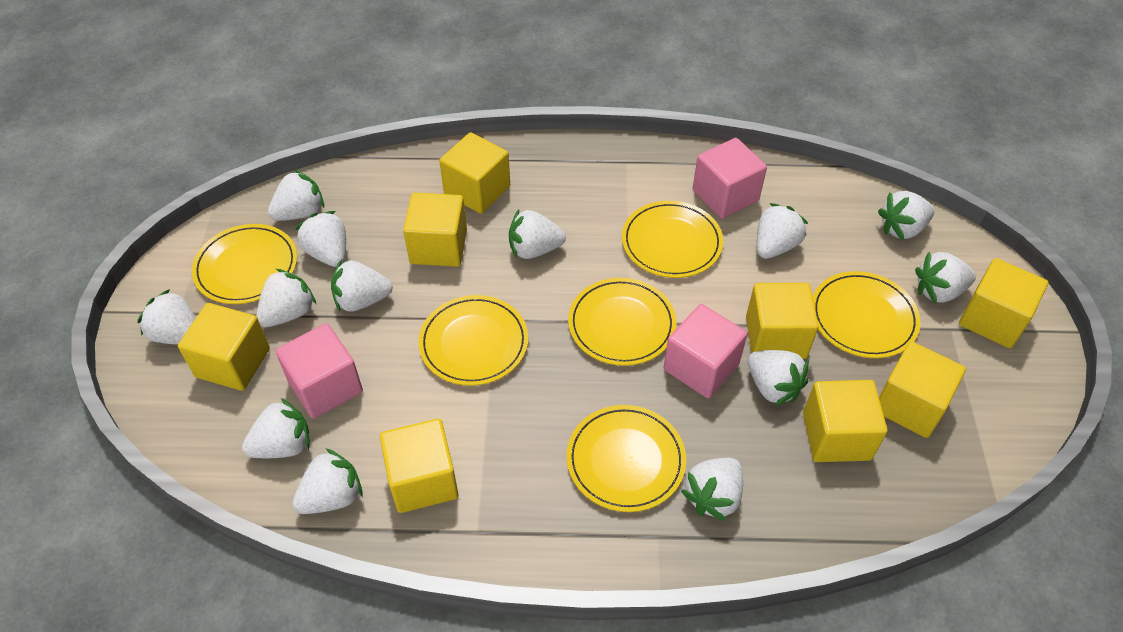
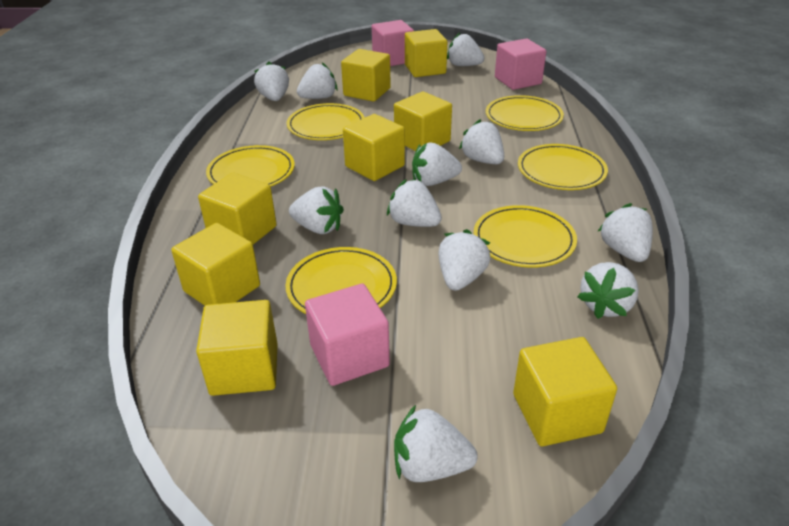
white strawberry: 13 -> 11

